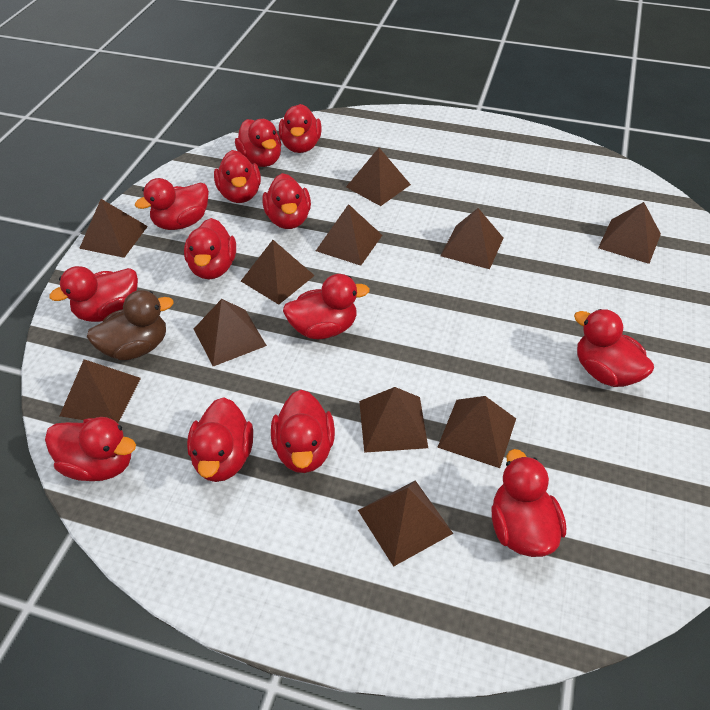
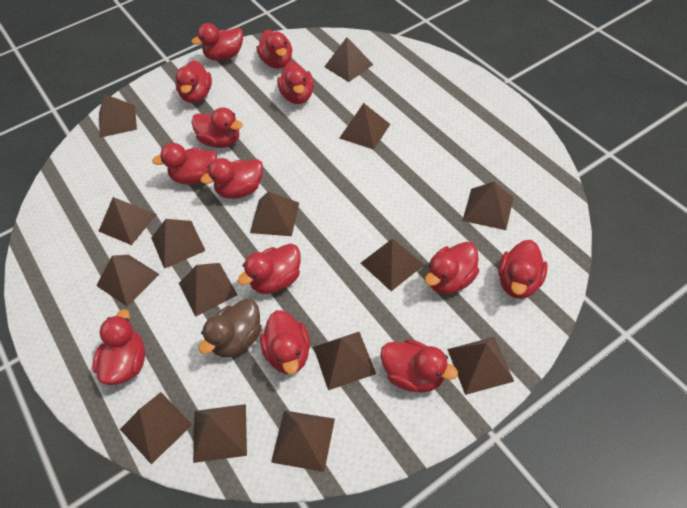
brown pyramid: 11 -> 15

